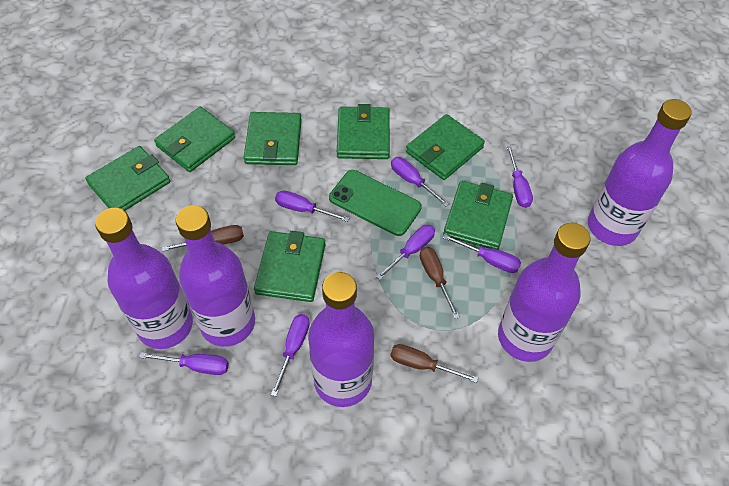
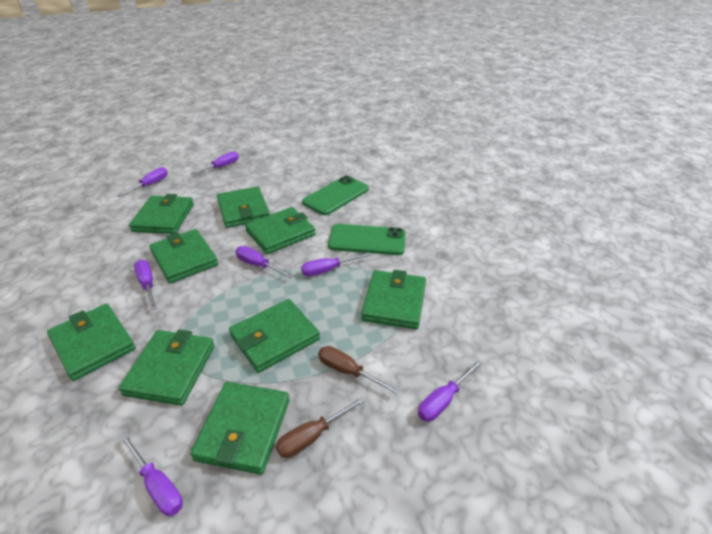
brown screwdriver: 3 -> 2
green phone: 1 -> 2
green wallet: 7 -> 9
purple bottle: 5 -> 0

